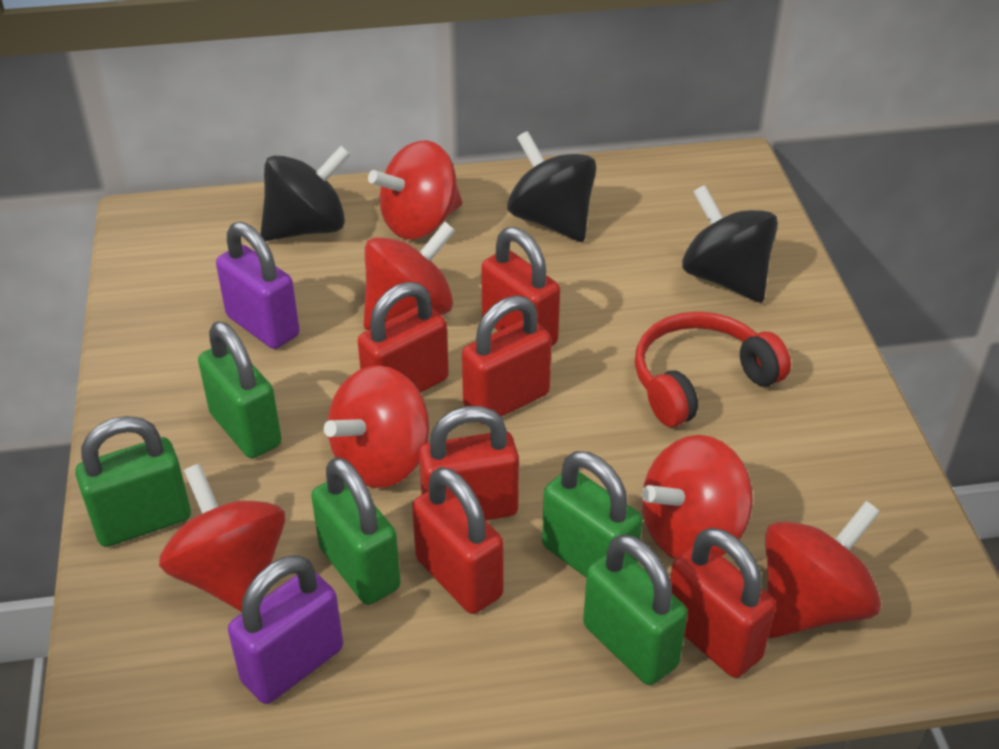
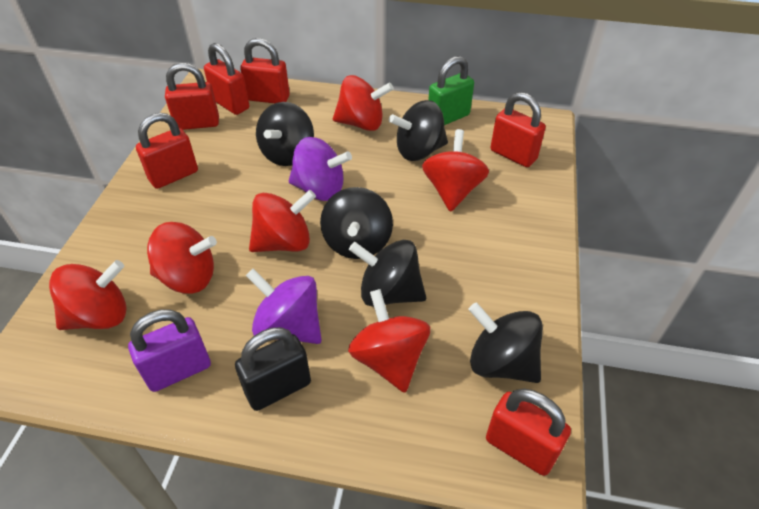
black padlock: 0 -> 1
black spinning top: 3 -> 5
green padlock: 5 -> 1
purple padlock: 2 -> 1
purple spinning top: 0 -> 2
red headphones: 1 -> 0

